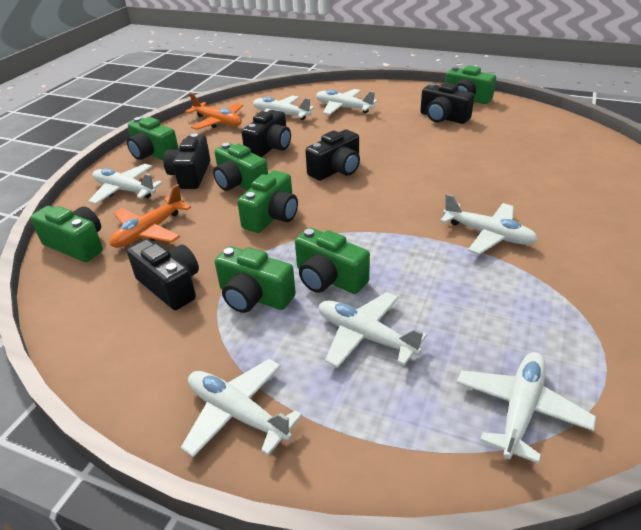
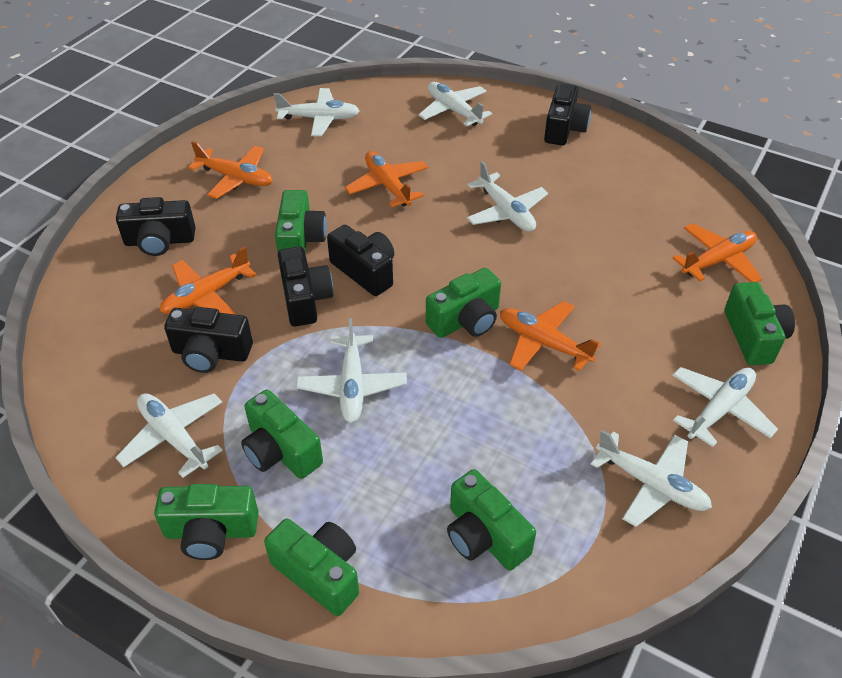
orange plane: 2 -> 5

